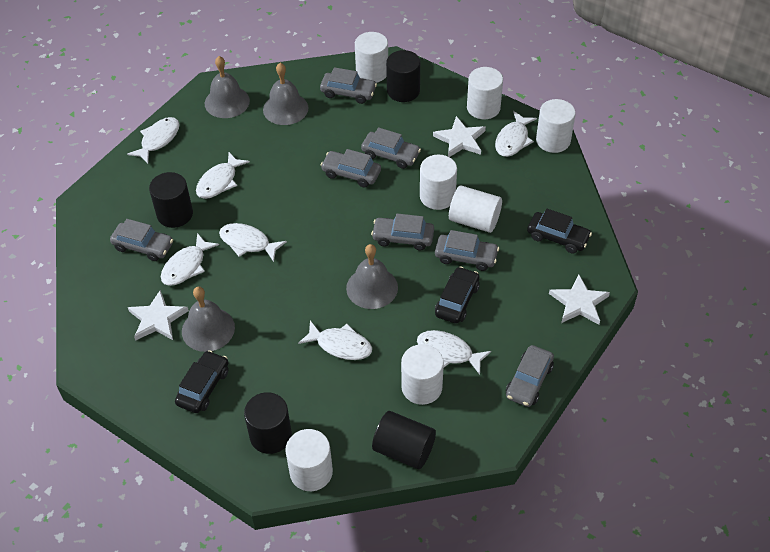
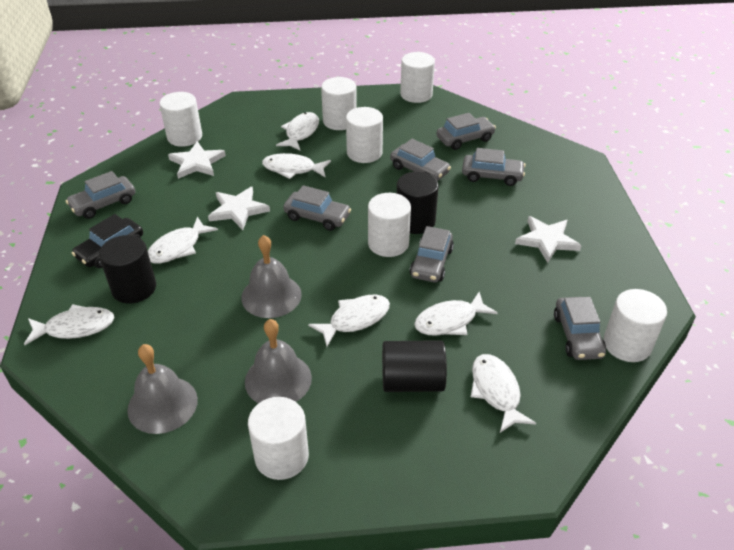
black car: 3 -> 1
black cylinder: 4 -> 3
grey bell: 4 -> 3

